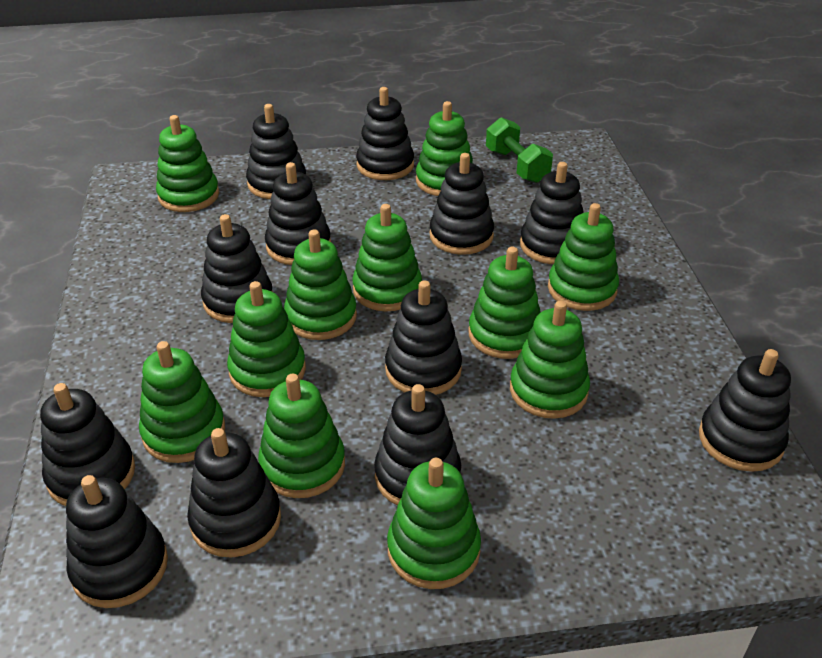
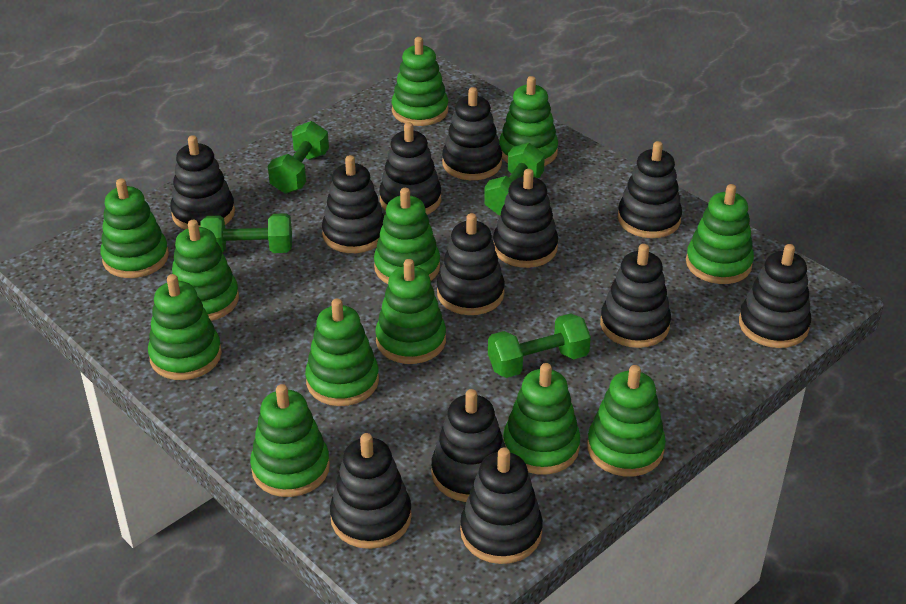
green dumbbell: 1 -> 4
green stacking toy: 11 -> 12

